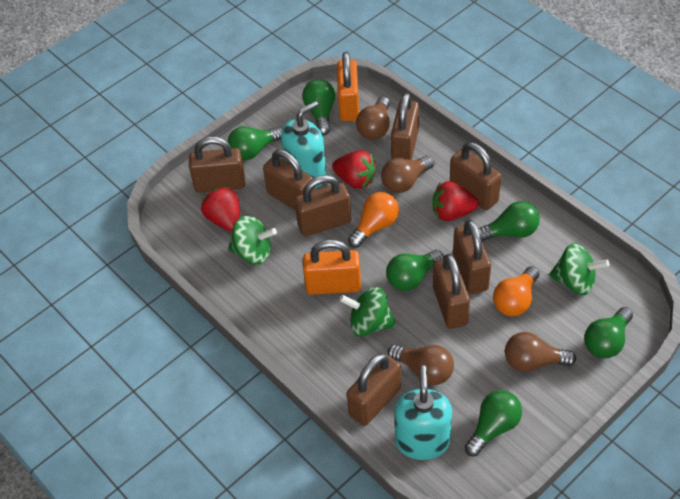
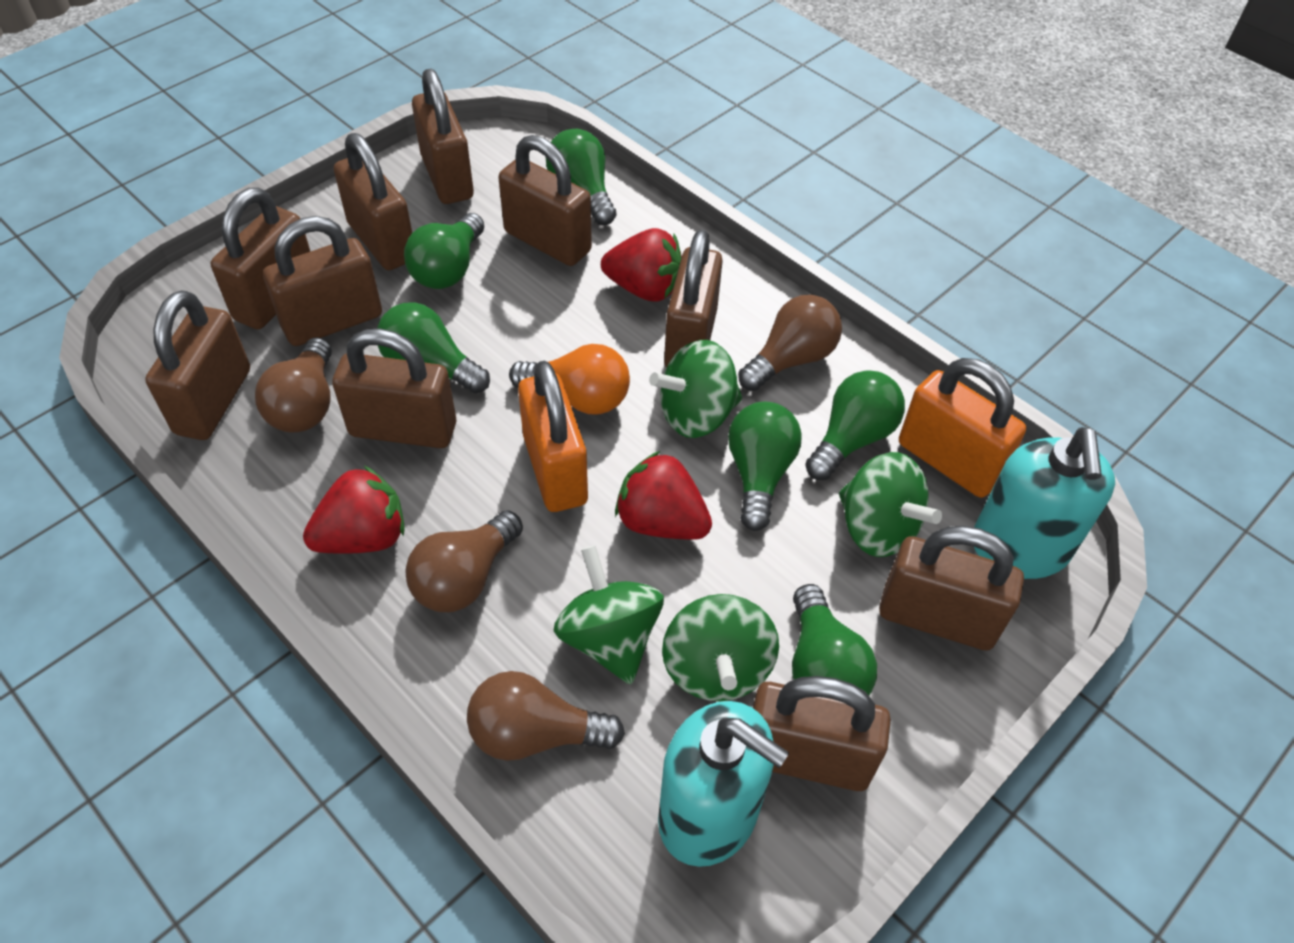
brown padlock: 8 -> 10
green spinning top: 3 -> 4
orange light bulb: 2 -> 1

